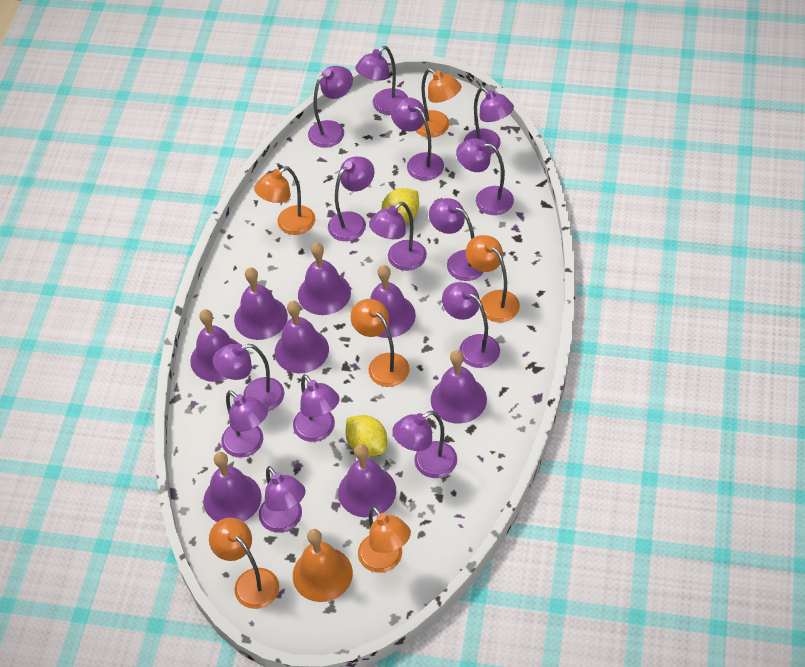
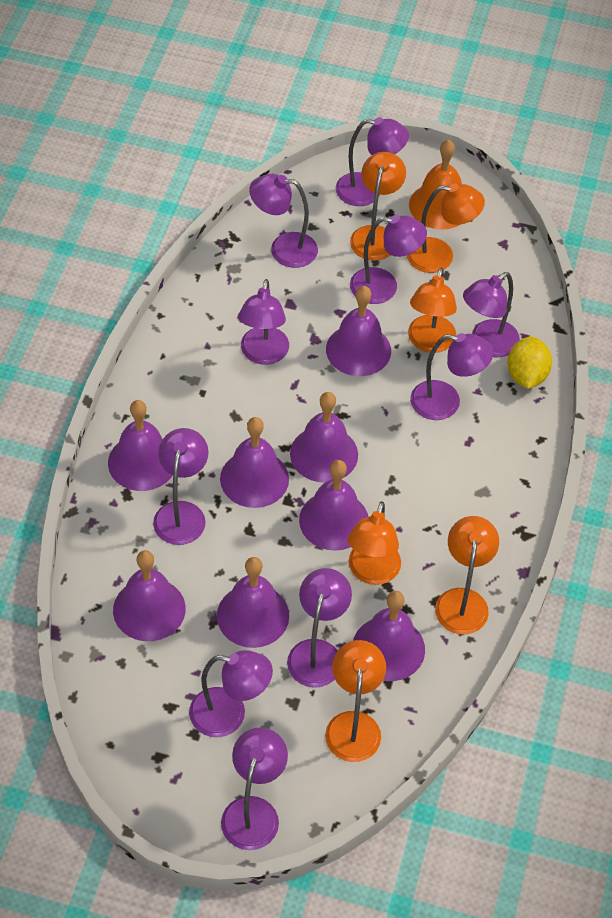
purple lamp: 14 -> 10
yellow lemon: 2 -> 1

